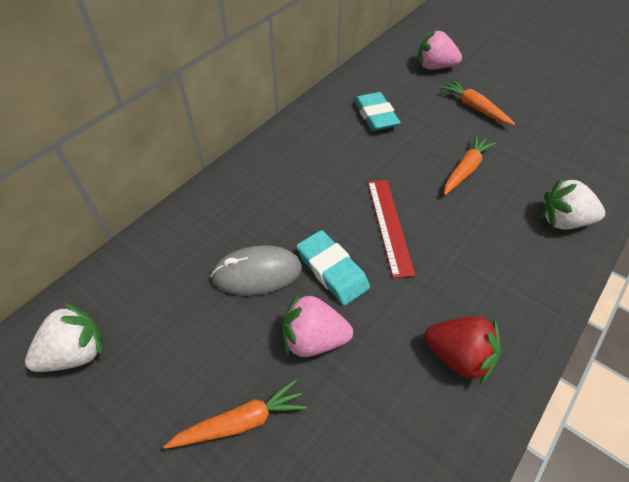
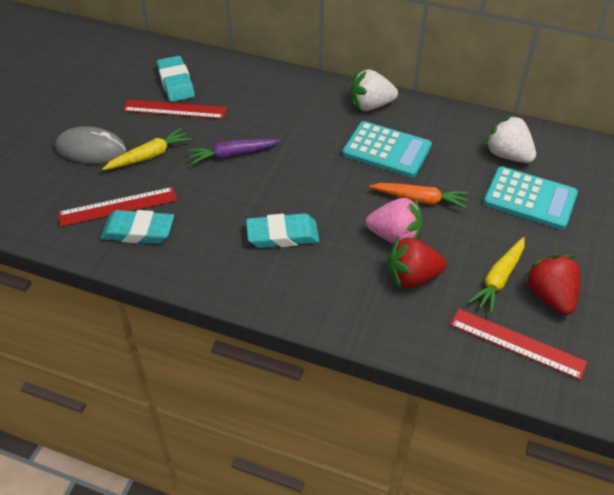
orange carrot: 3 -> 1
pink strawberry: 2 -> 1
purple carrot: 0 -> 1
red ruler: 1 -> 3
red strawberry: 1 -> 2
turquoise calculator: 0 -> 2
turquoise eraser: 2 -> 3
yellow carrot: 0 -> 2

